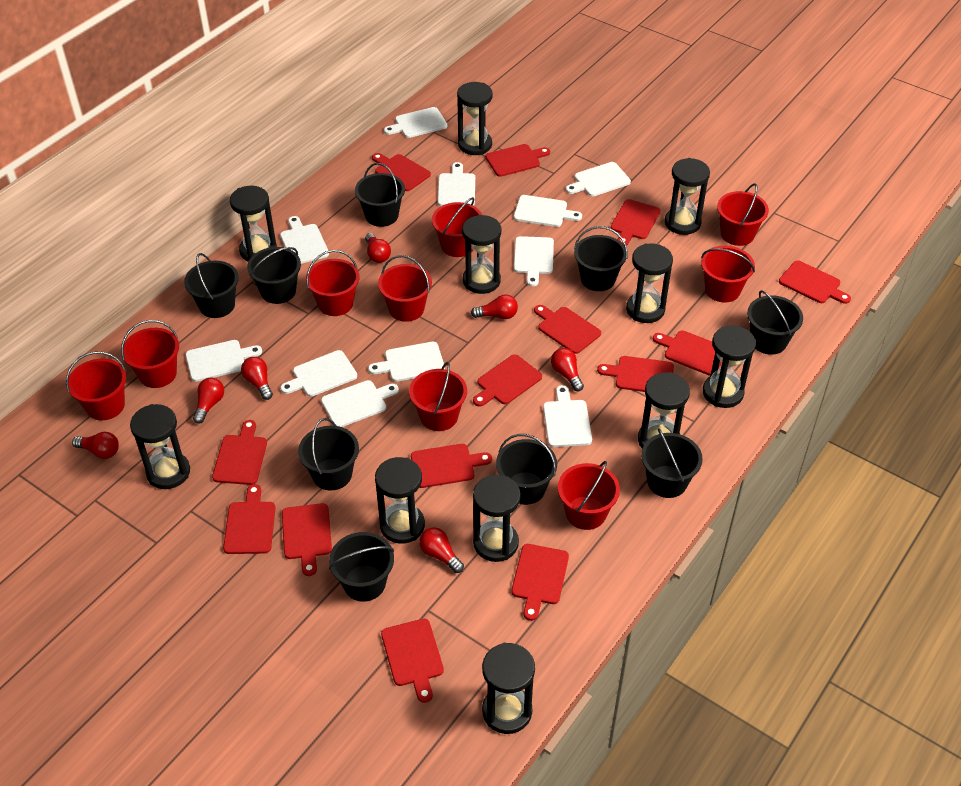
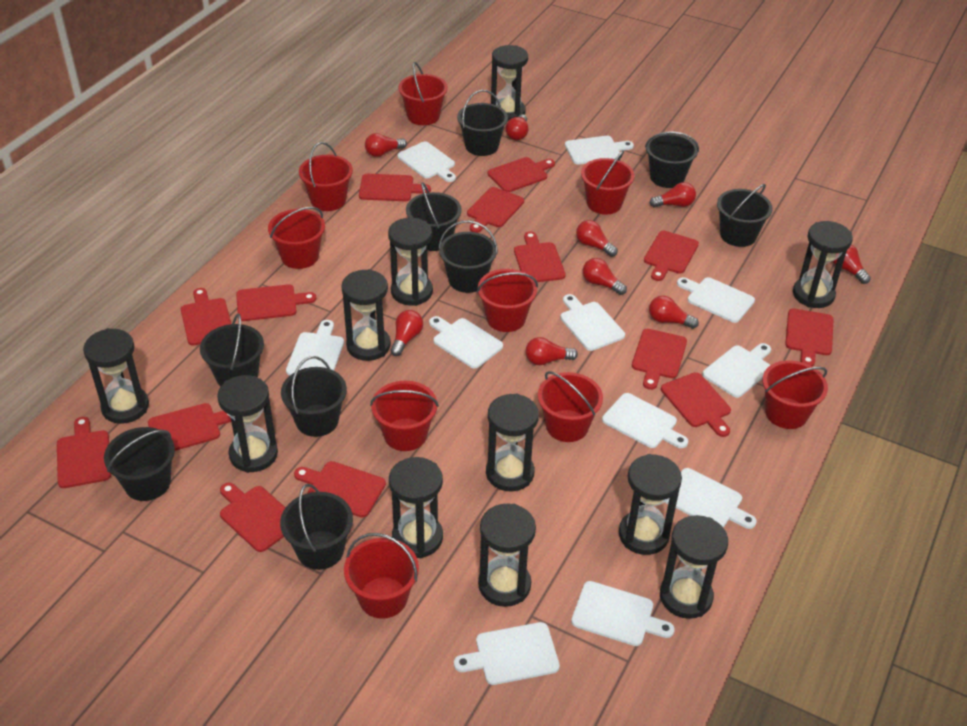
red light bulb: 7 -> 9

